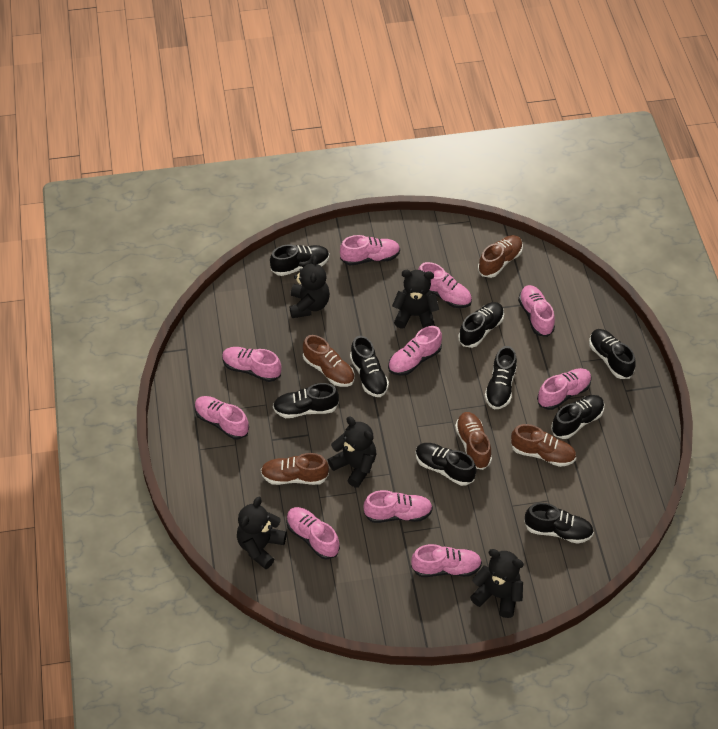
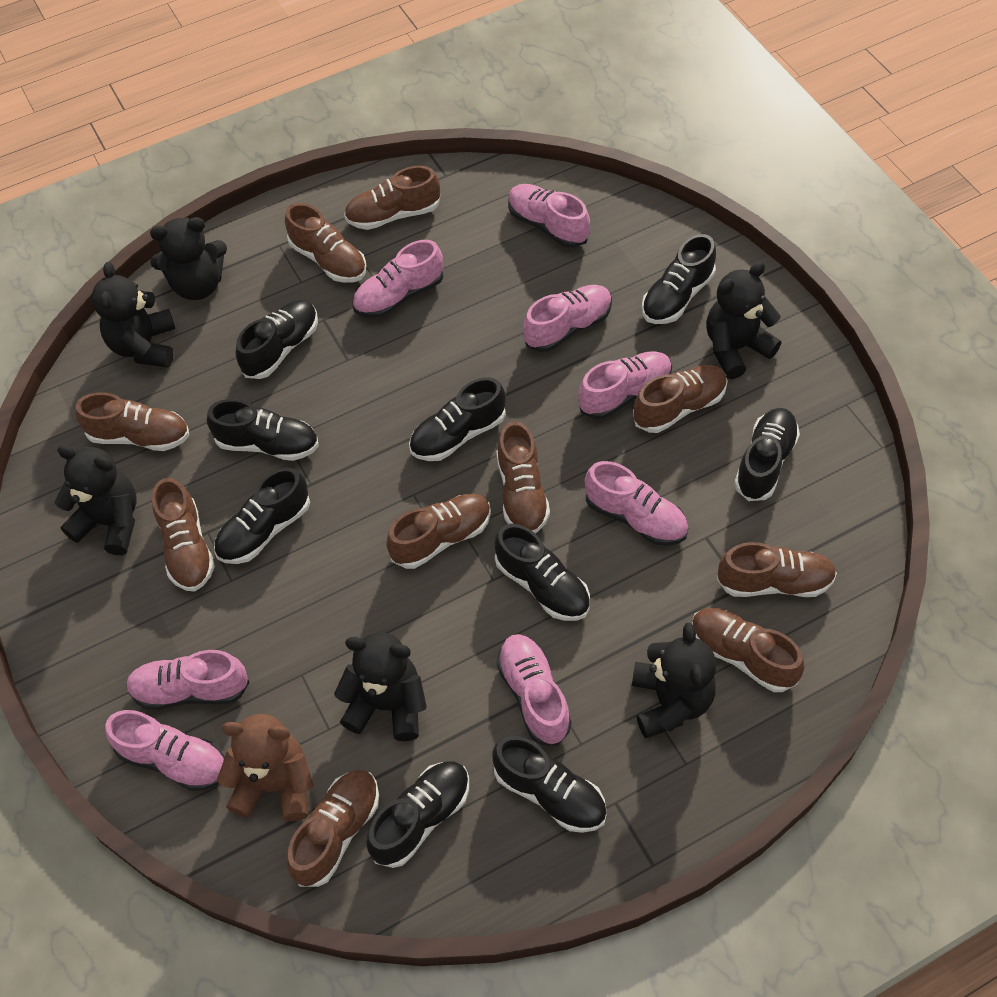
black teddy bear: 5 -> 6
brown shoe: 5 -> 10
brown teddy bear: 0 -> 1
pink shoe: 10 -> 8

